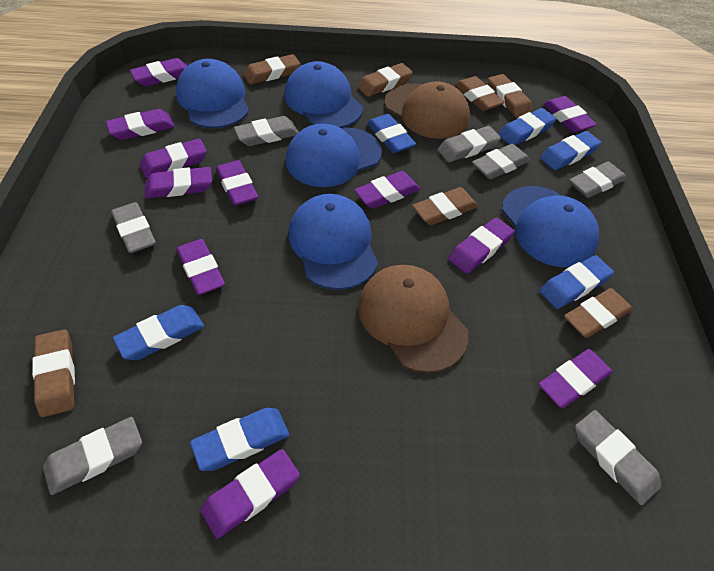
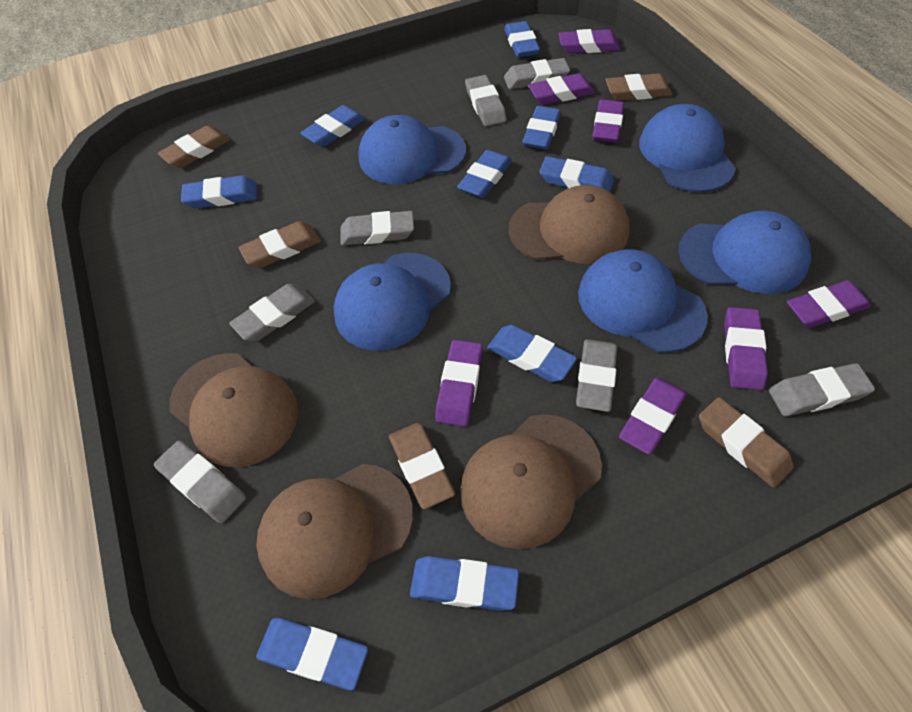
blue eraser: 6 -> 9
brown cap: 2 -> 4
brown eraser: 7 -> 5
purple eraser: 11 -> 7

